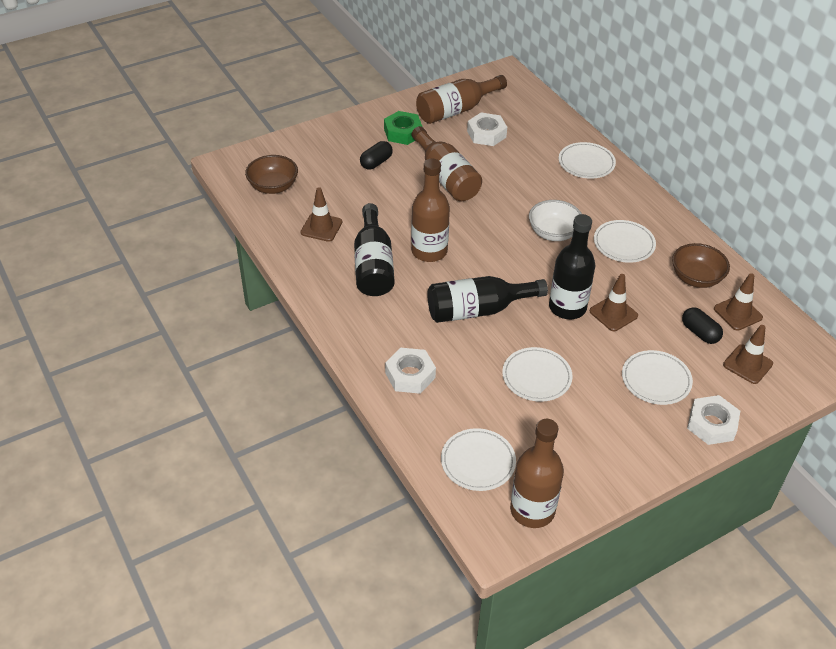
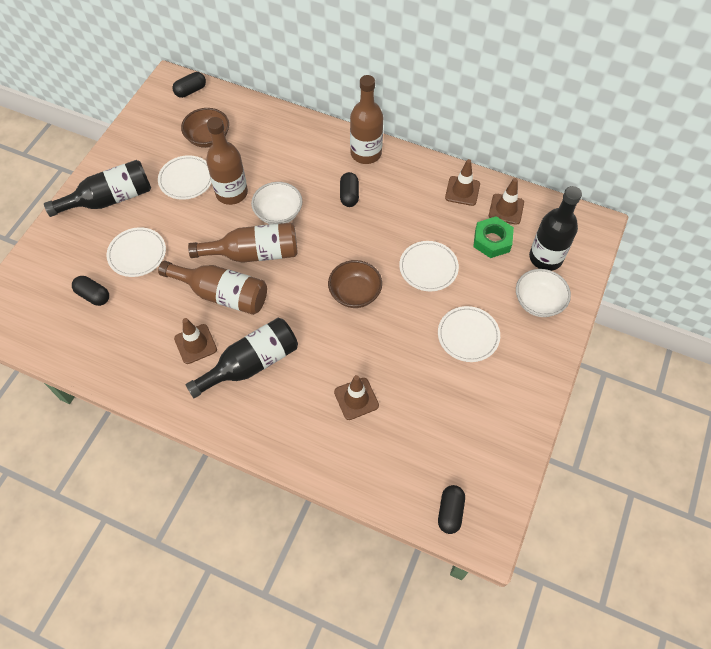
black capsule: 2 -> 4
white bowl: 1 -> 2
white nut: 3 -> 0
white plate: 5 -> 4

